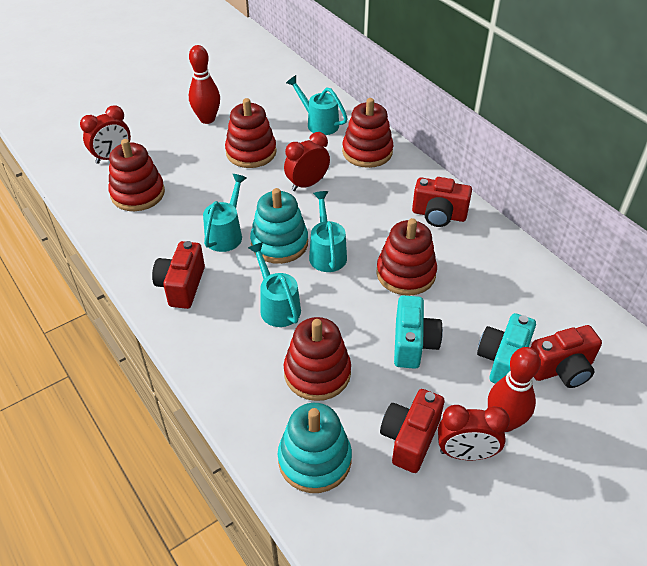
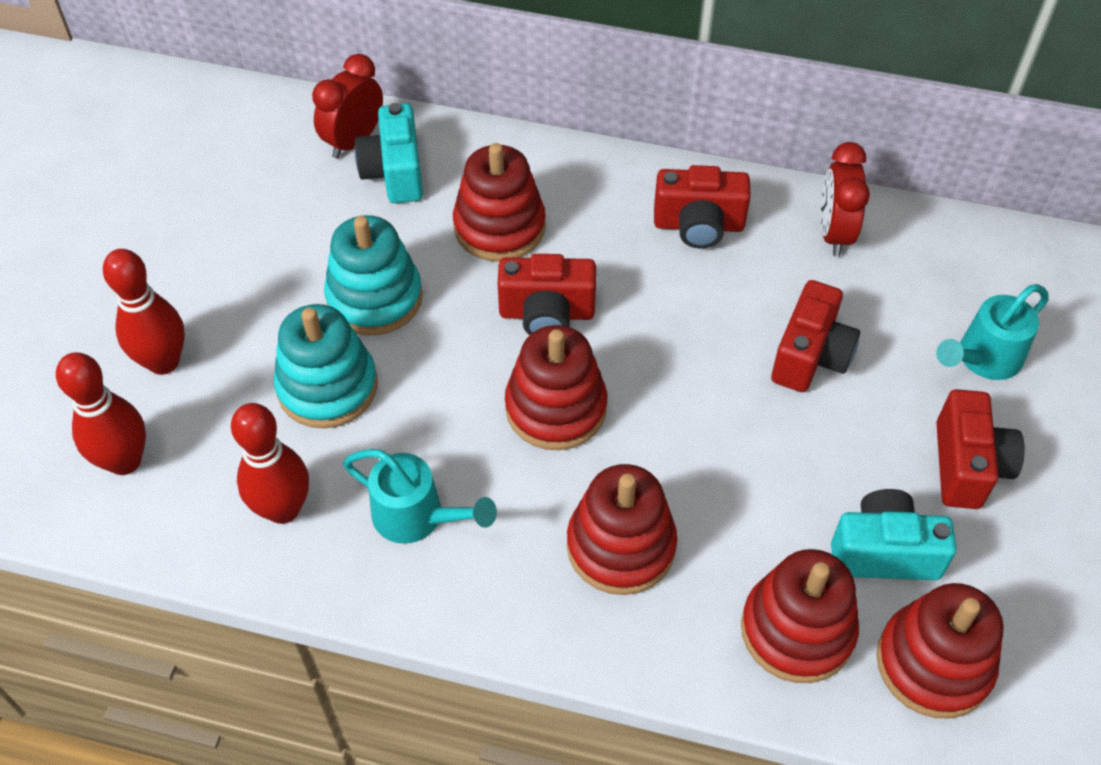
red bowling pin: 2 -> 3
red clock: 3 -> 2
turquoise watering can: 4 -> 2

